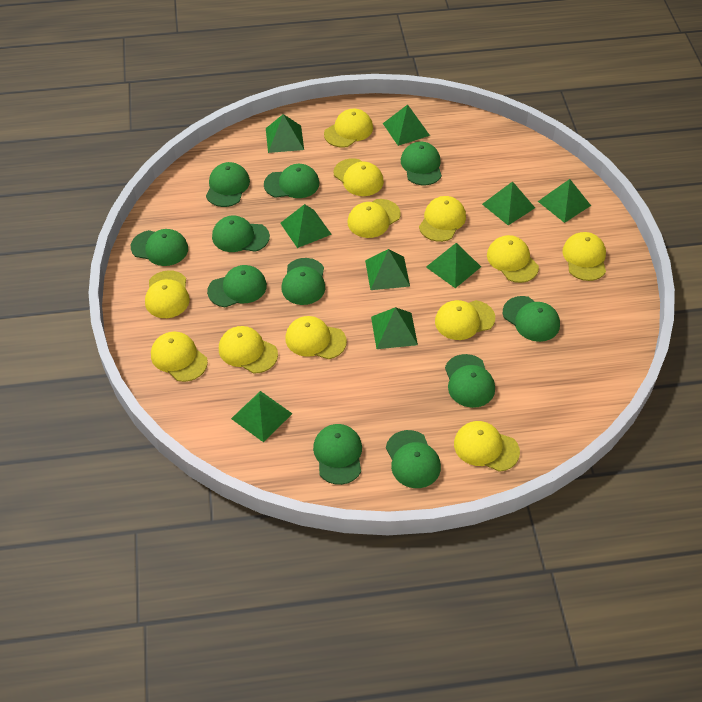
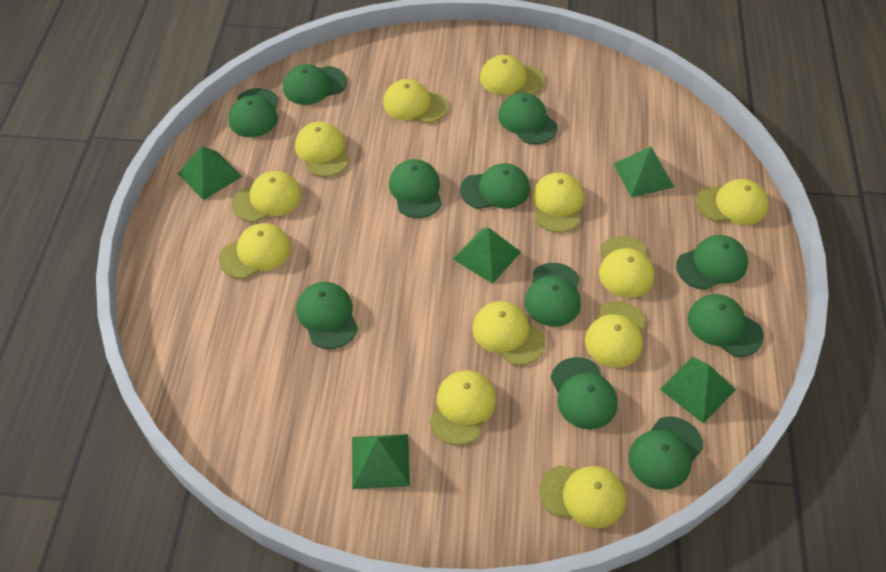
green pyramid: 9 -> 5

